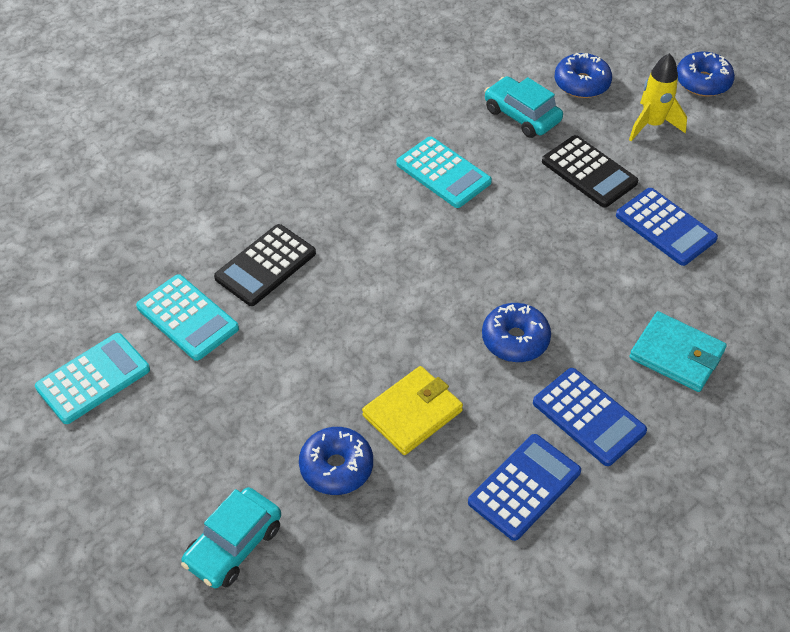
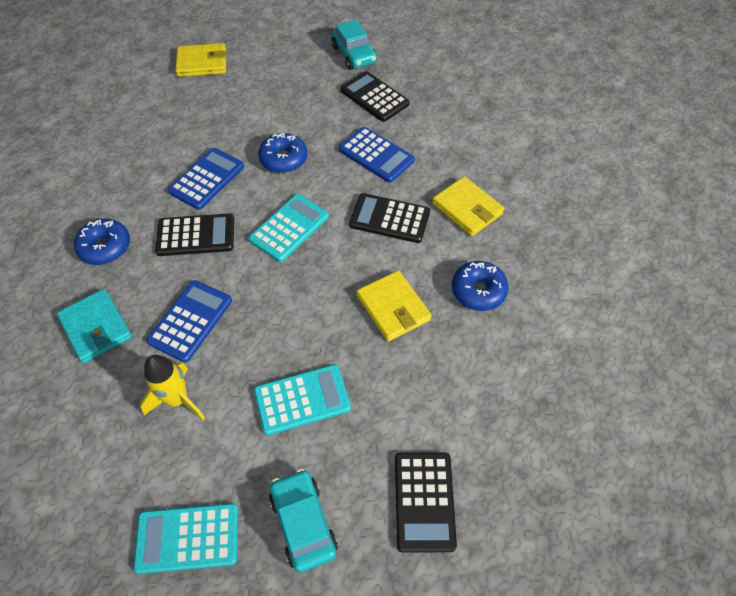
black calculator: 2 -> 4
blue donut: 4 -> 3
yellow wallet: 1 -> 3

